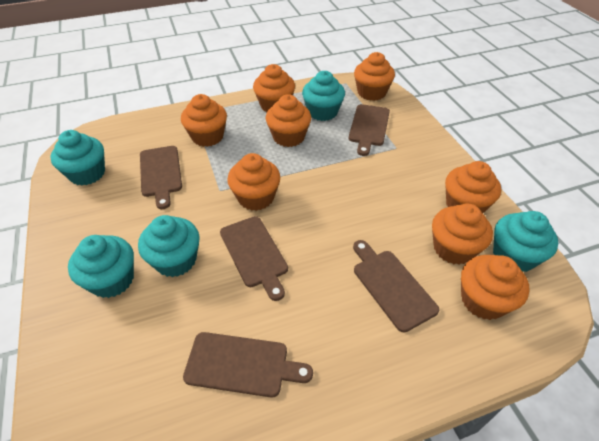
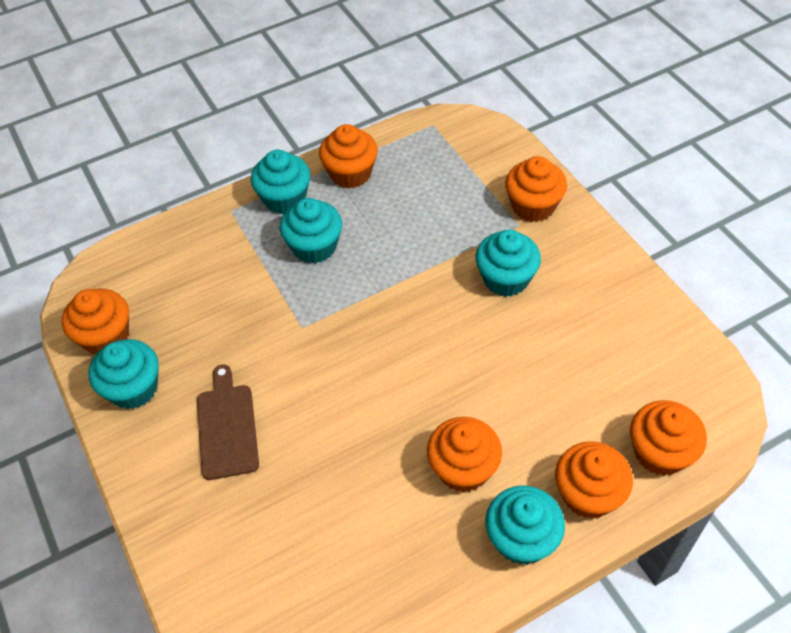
brown cutting board: 5 -> 1
orange cupcake: 8 -> 6

